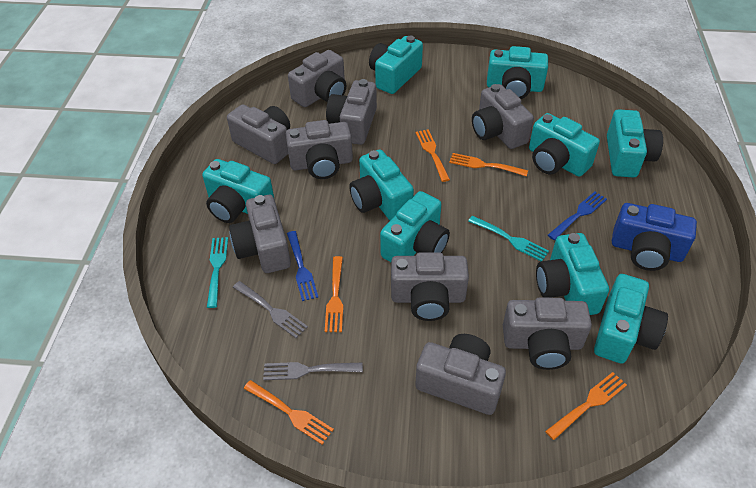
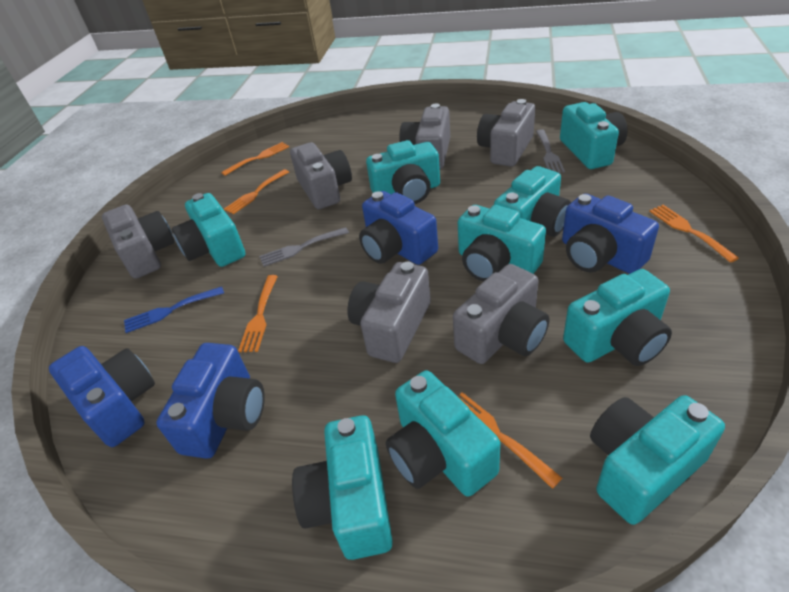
blue camera: 1 -> 4
blue fork: 2 -> 1
grey camera: 9 -> 6
turquoise fork: 2 -> 0

